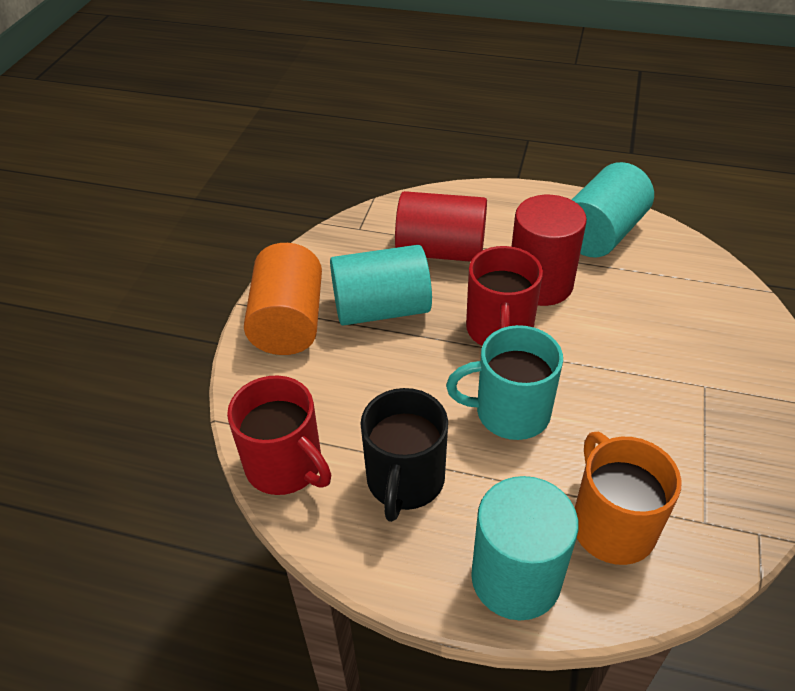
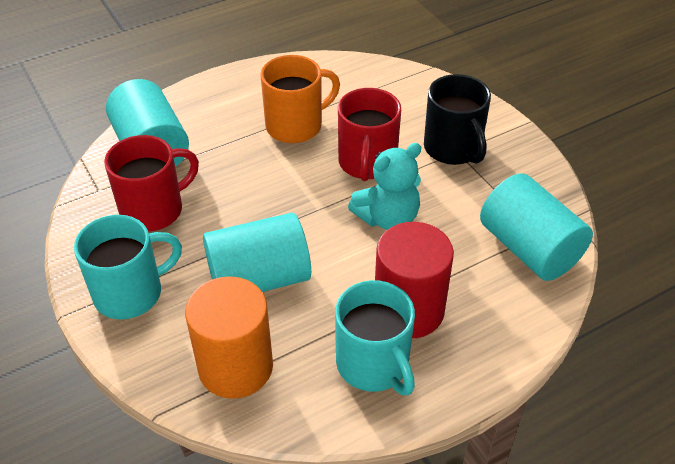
red cylinder: 2 -> 1
turquoise mug: 1 -> 2
turquoise teddy bear: 0 -> 1

